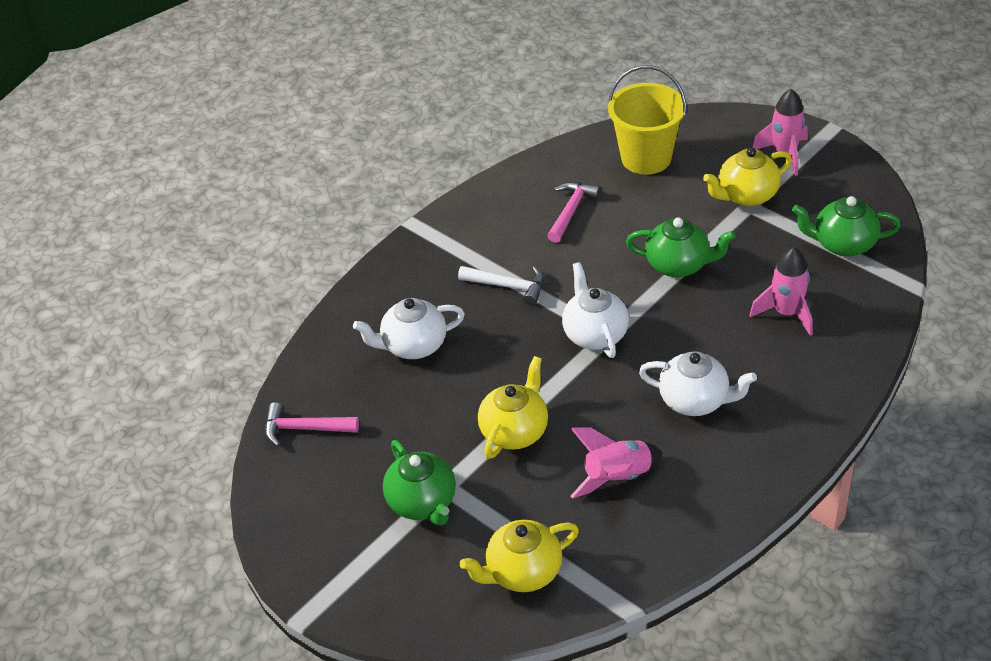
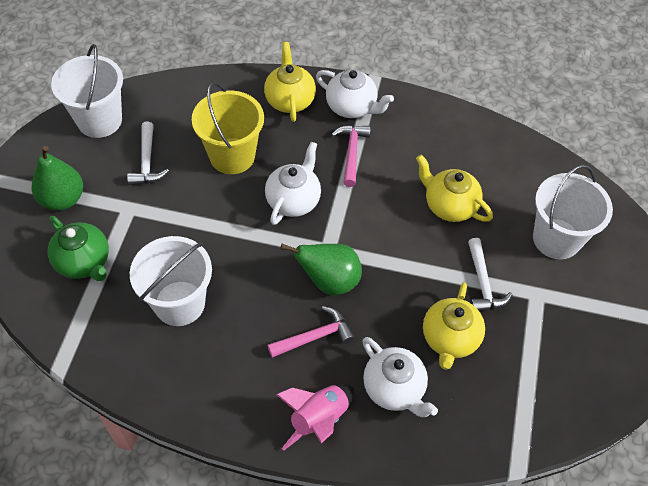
green pear: 0 -> 2
green teapot: 3 -> 1
pink rocket: 3 -> 1
white bucket: 0 -> 3
white hammer: 1 -> 2

